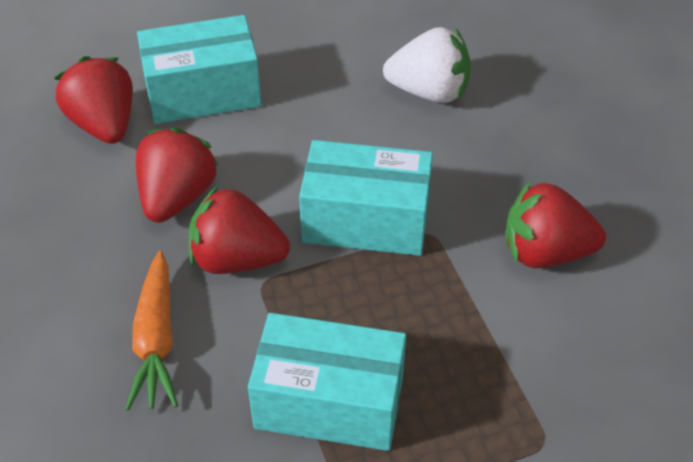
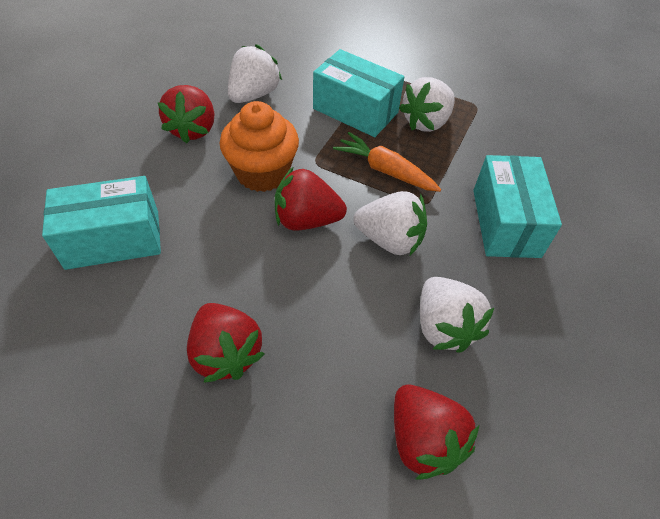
orange cupcake: 0 -> 1
white strawberry: 1 -> 4

